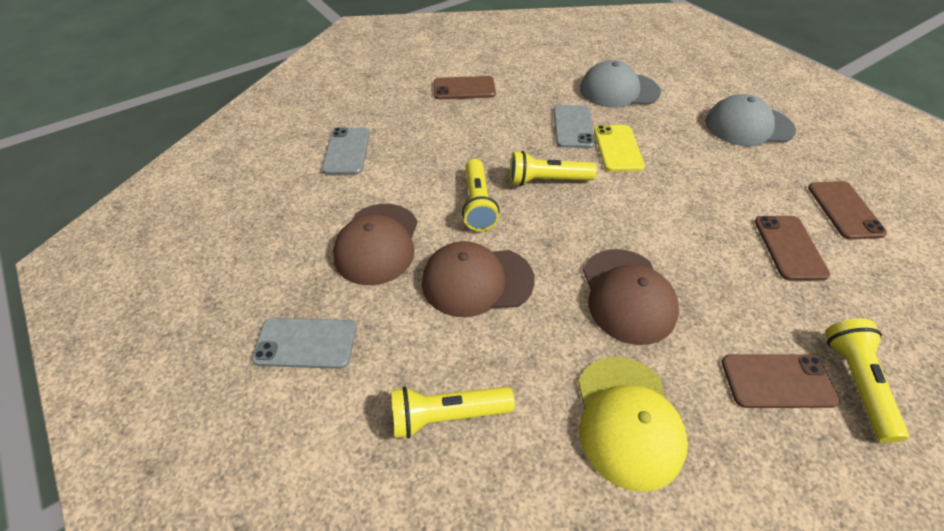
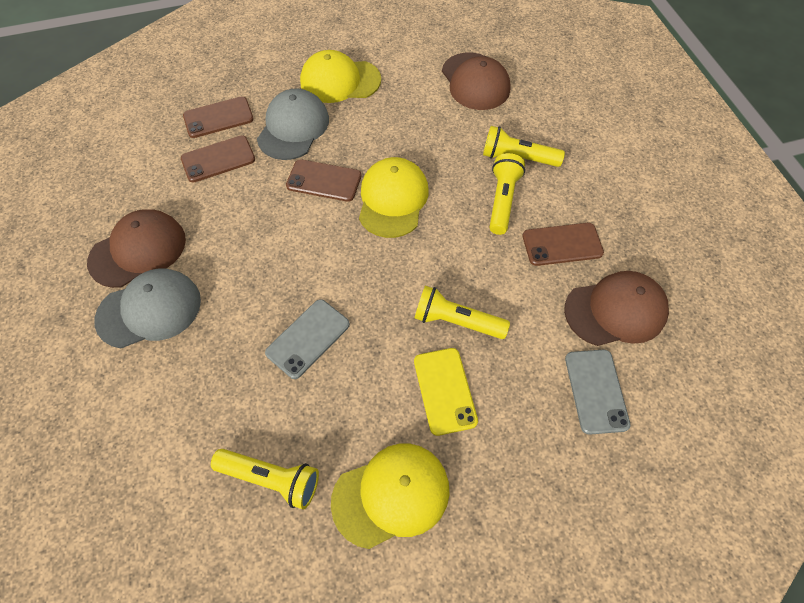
grey phone: 3 -> 2
yellow cap: 1 -> 3

